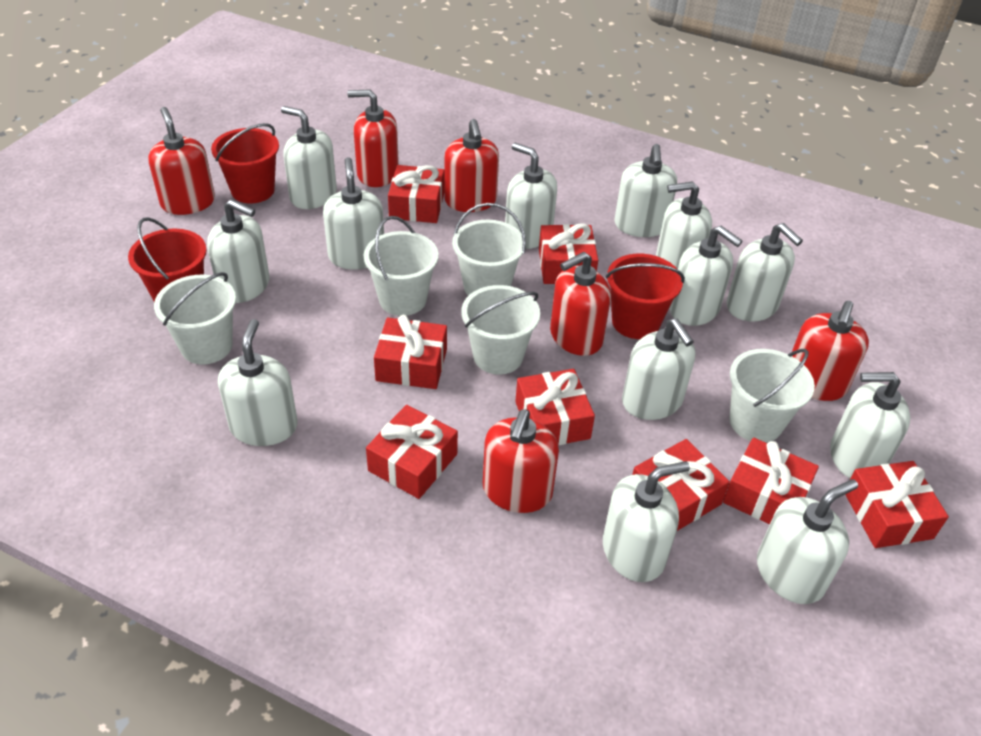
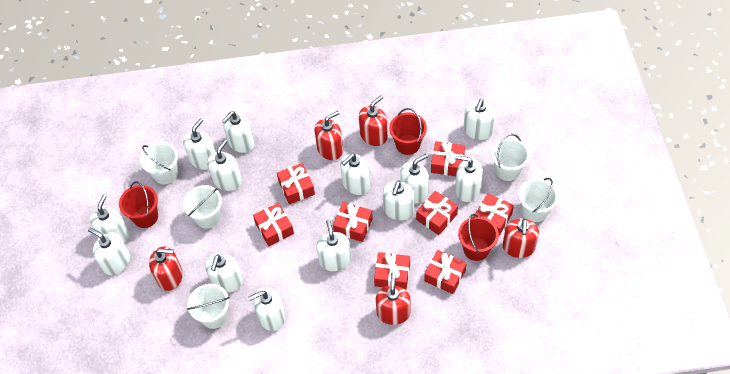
red soap dispenser: 6 -> 5

